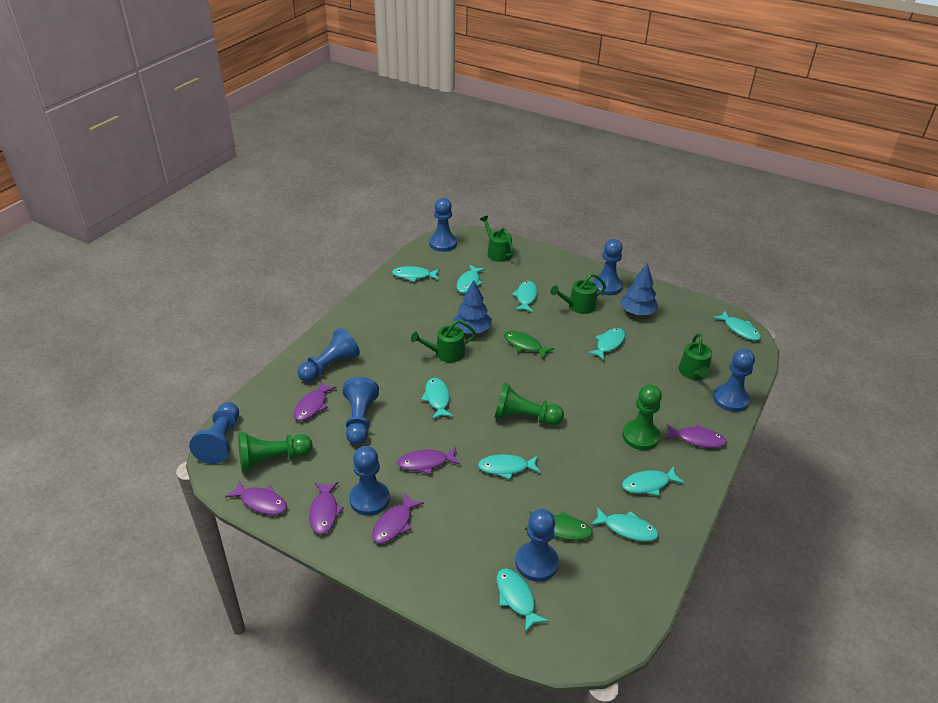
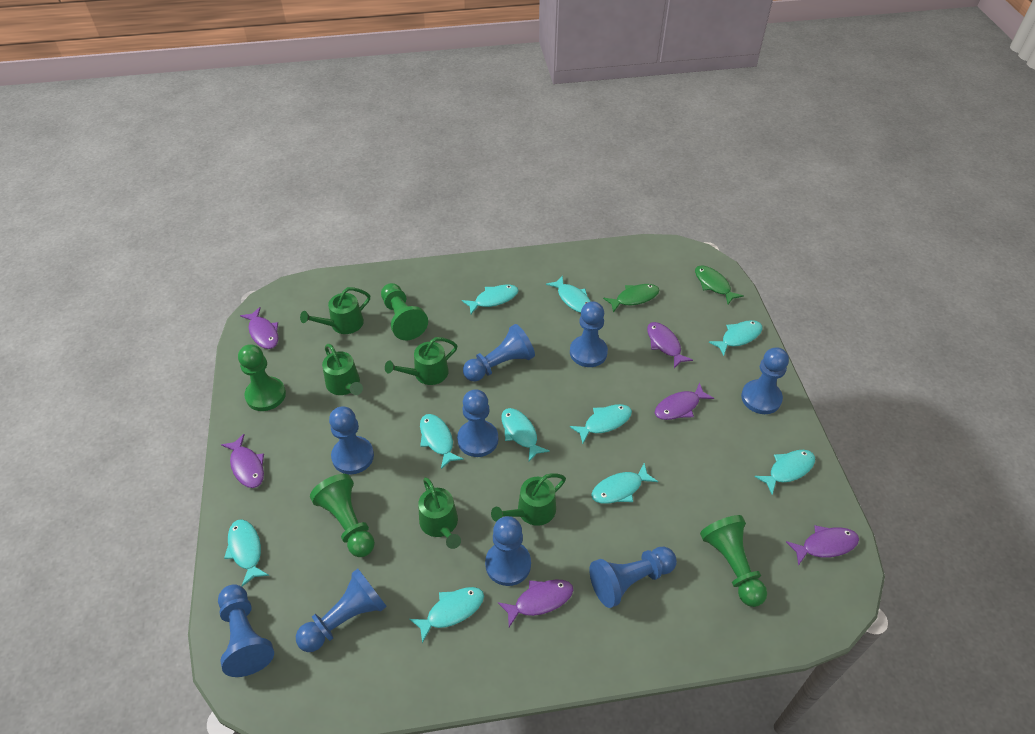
blue pawn: 8 -> 9
blue tree: 2 -> 0
green pawn: 3 -> 4
green watering can: 4 -> 5

